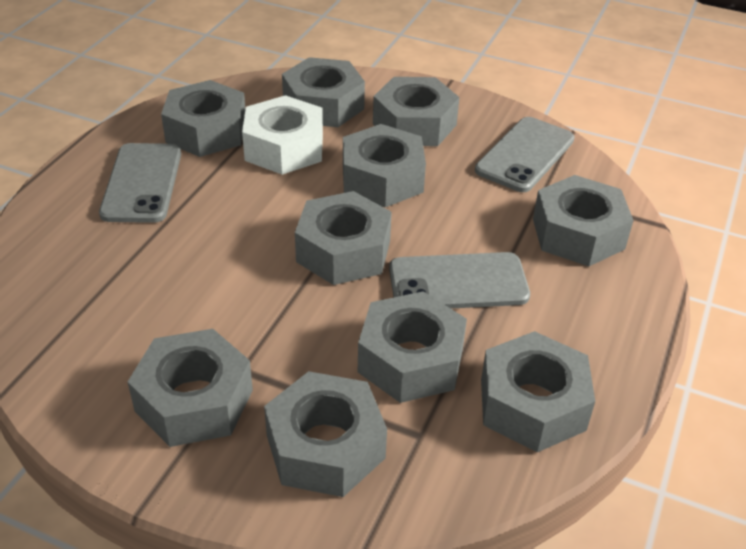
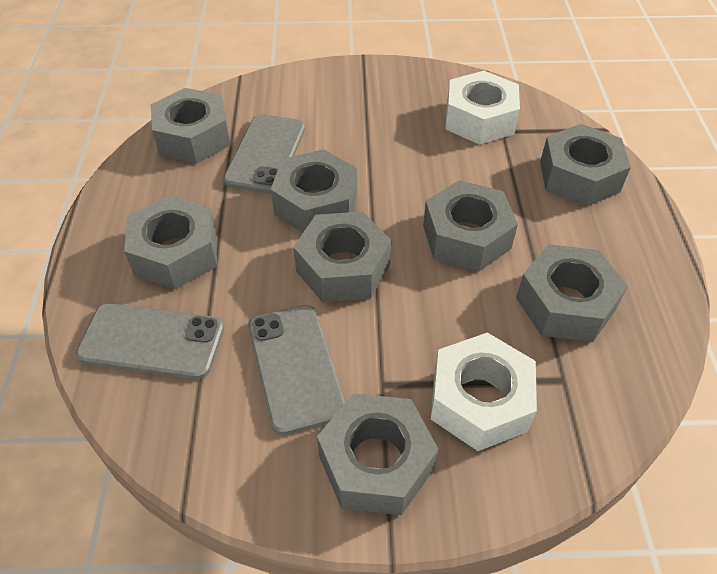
grey nut: 10 -> 8
white nut: 1 -> 2

